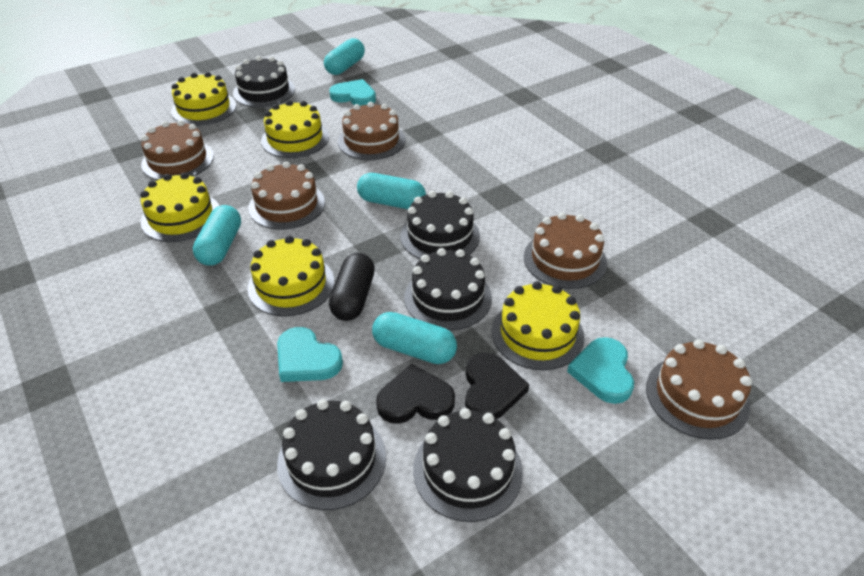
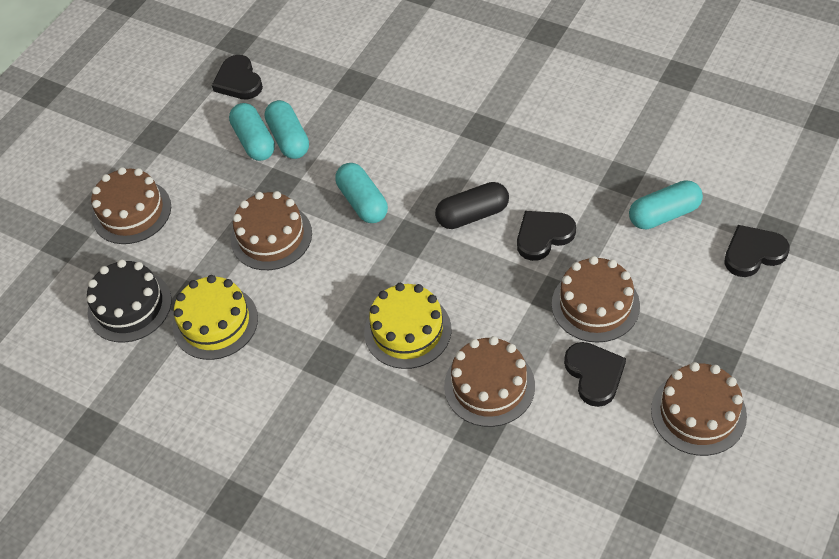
black cake: 5 -> 1
black heart: 2 -> 4
turquoise heart: 3 -> 0
yellow cake: 5 -> 2

